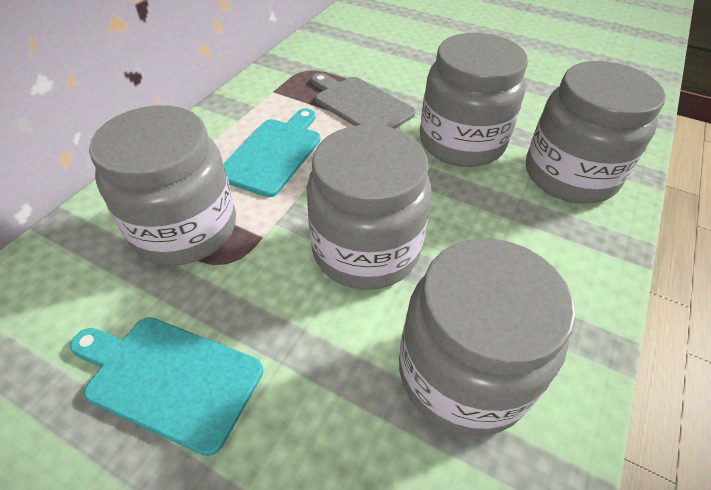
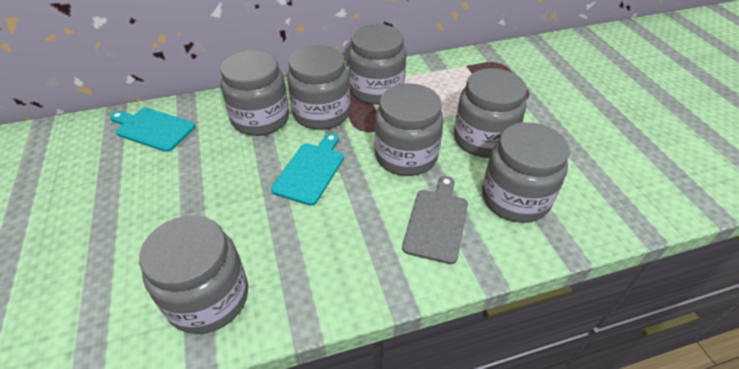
grey jar: 5 -> 7

